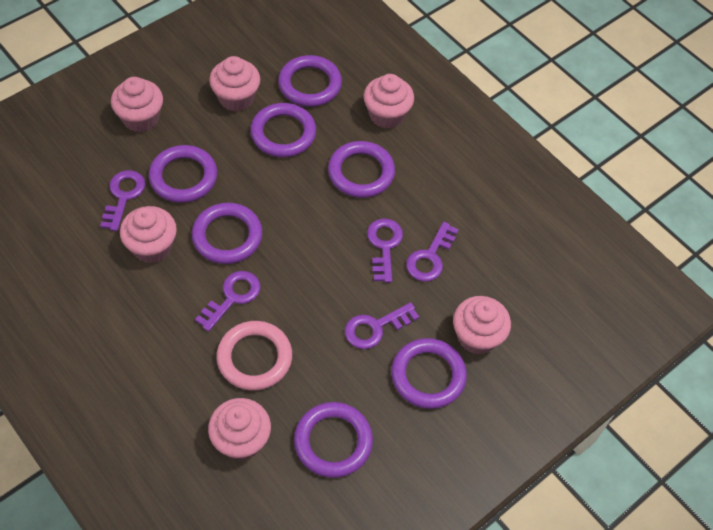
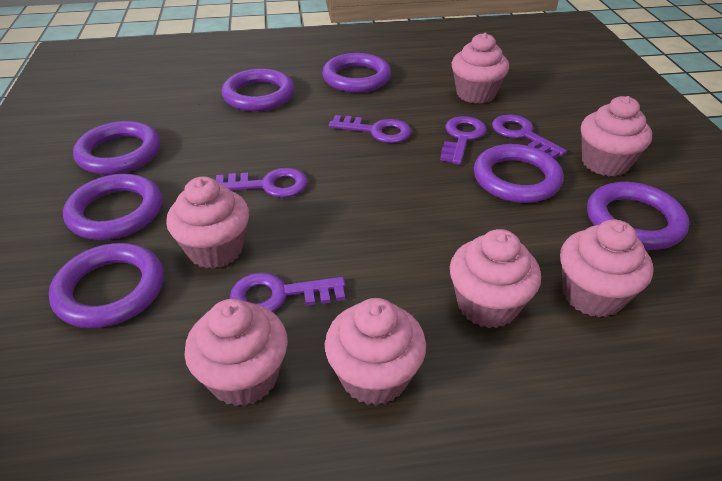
pink cupcake: 6 -> 7
pink ring: 1 -> 0

